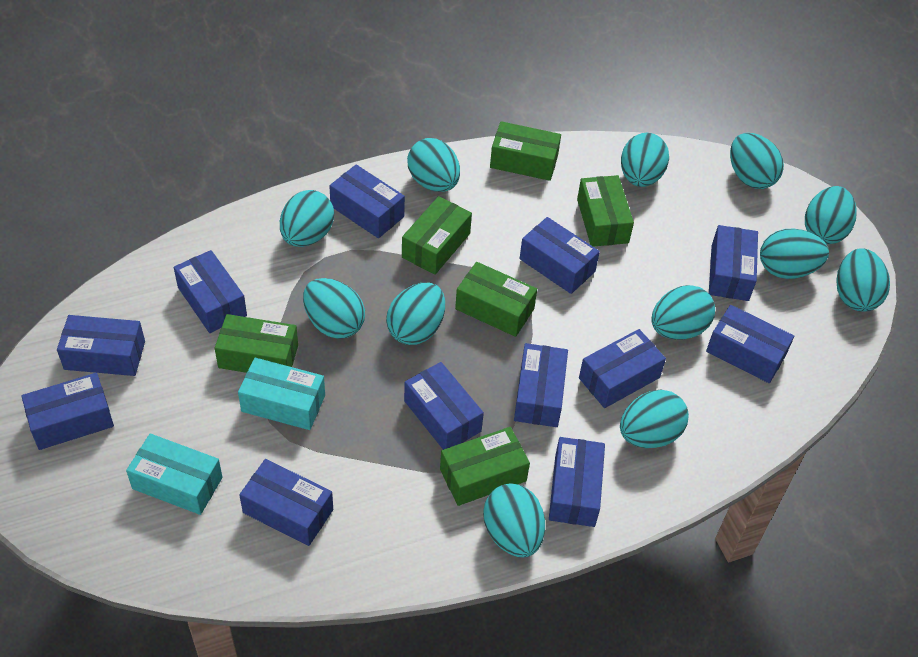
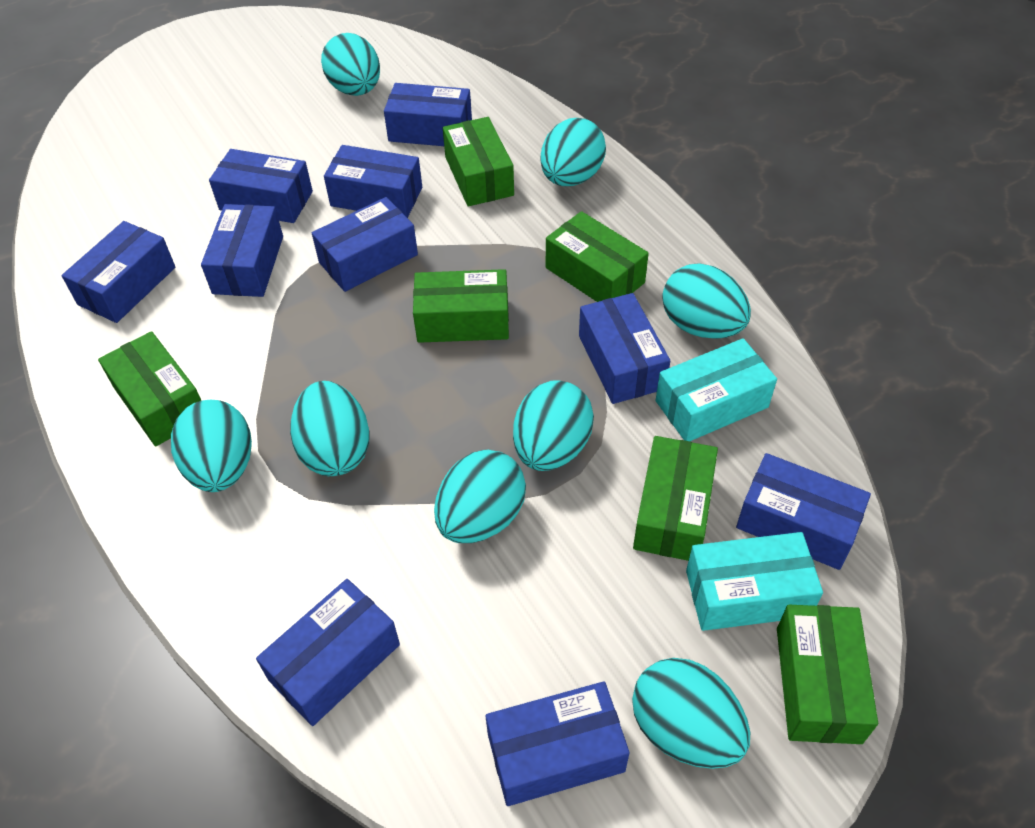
blue box: 12 -> 10
turquoise egg: 12 -> 8

